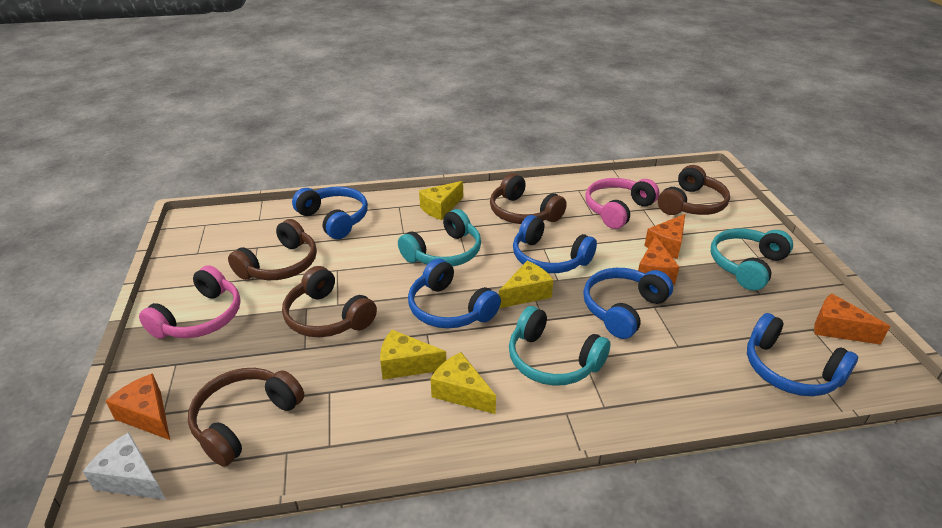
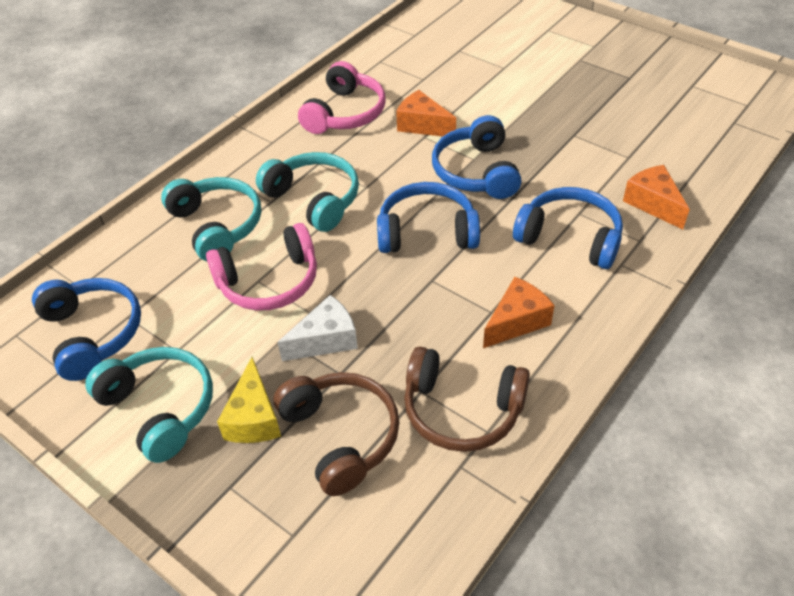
blue headphones: 5 -> 4
brown headphones: 5 -> 2
orange cheese: 4 -> 3
yellow cheese: 4 -> 1

